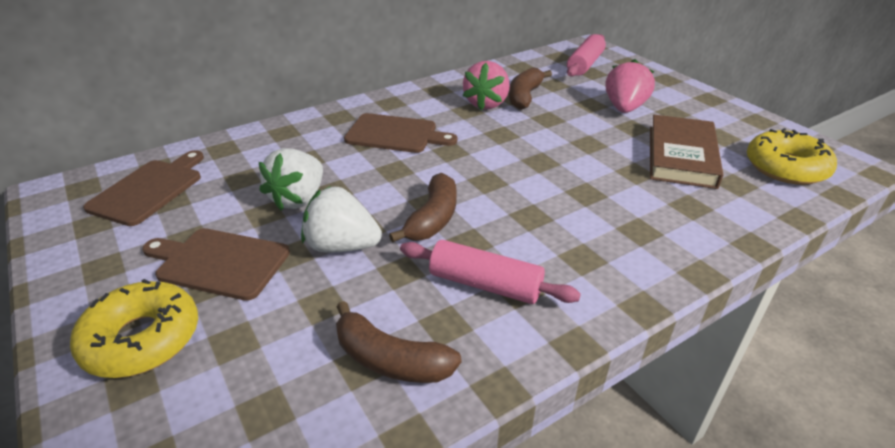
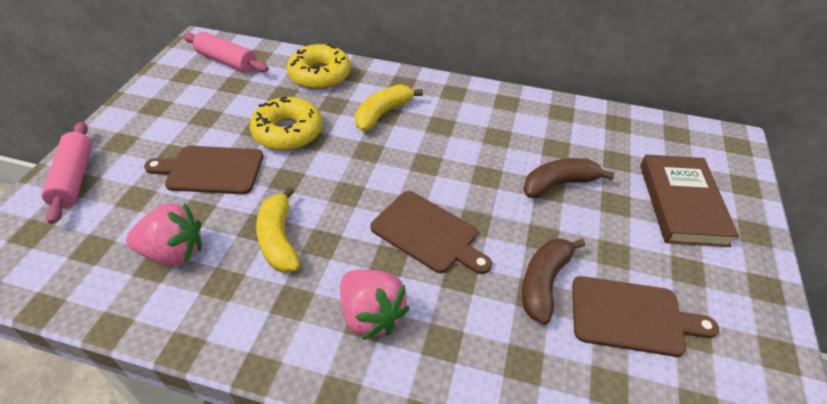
brown banana: 3 -> 2
white strawberry: 2 -> 0
yellow banana: 0 -> 2

